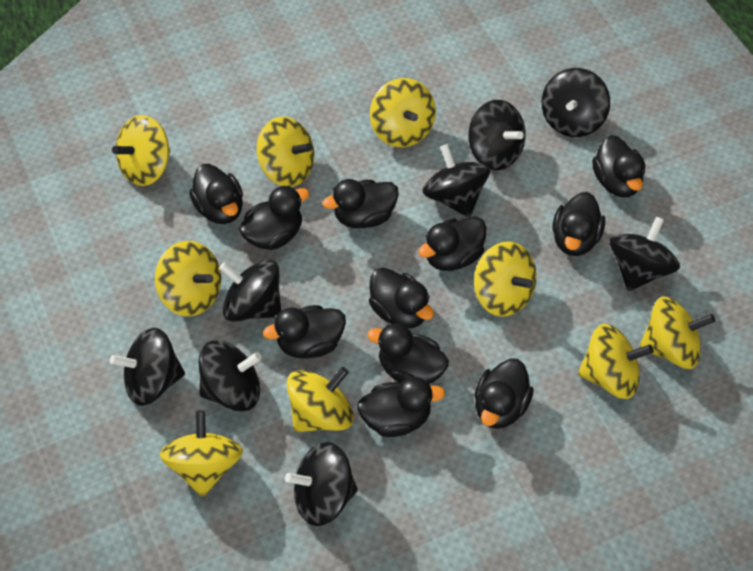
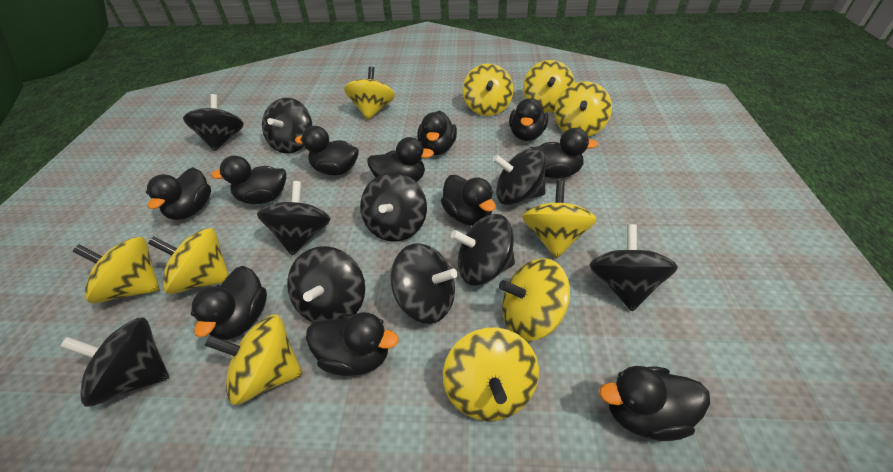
black spinning top: 8 -> 10
yellow spinning top: 9 -> 10

